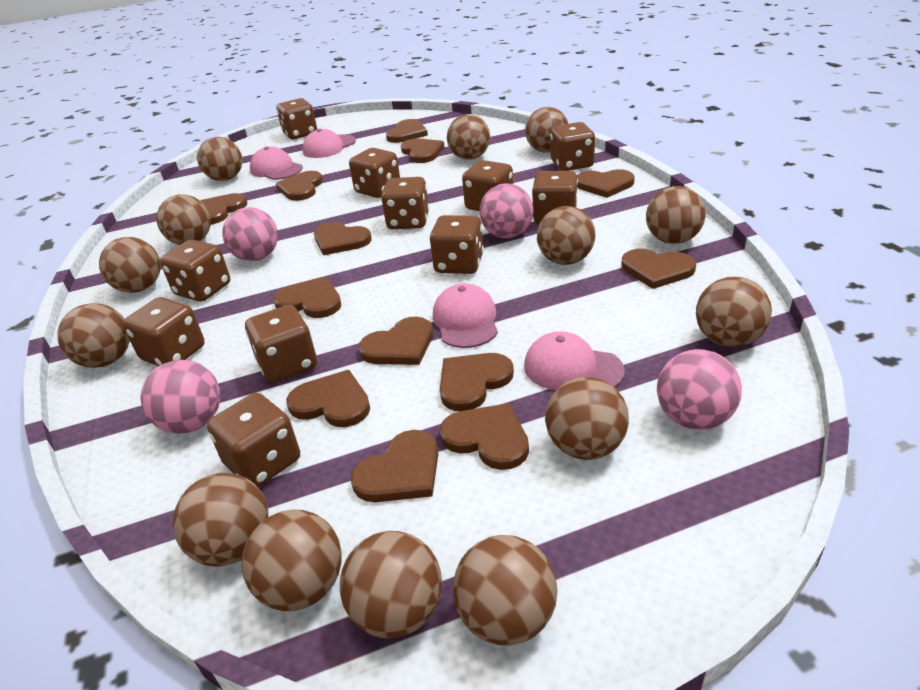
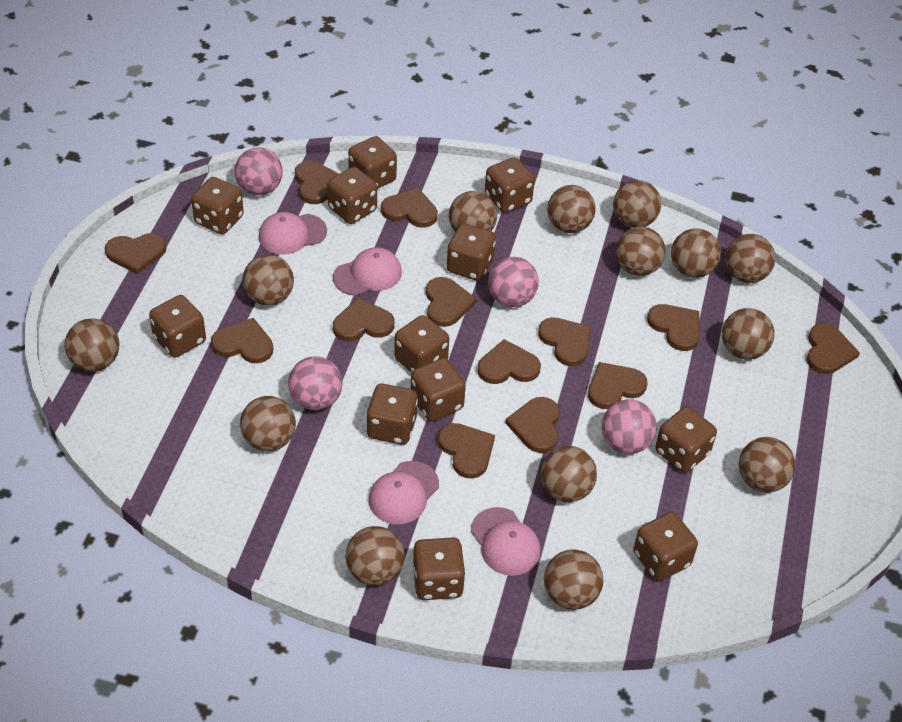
brown dice: 11 -> 12

